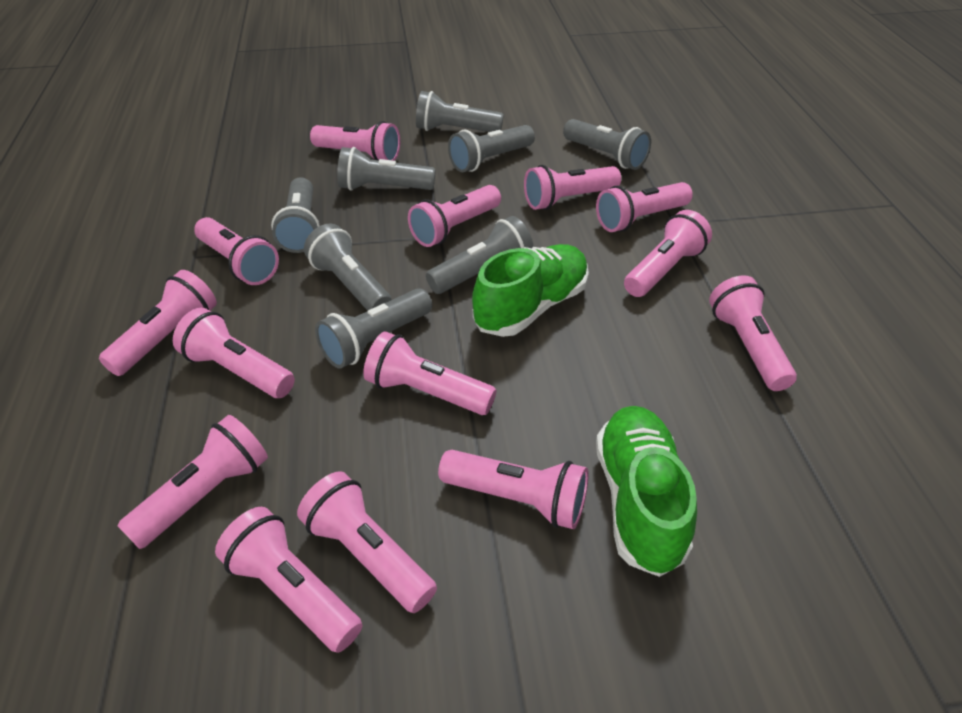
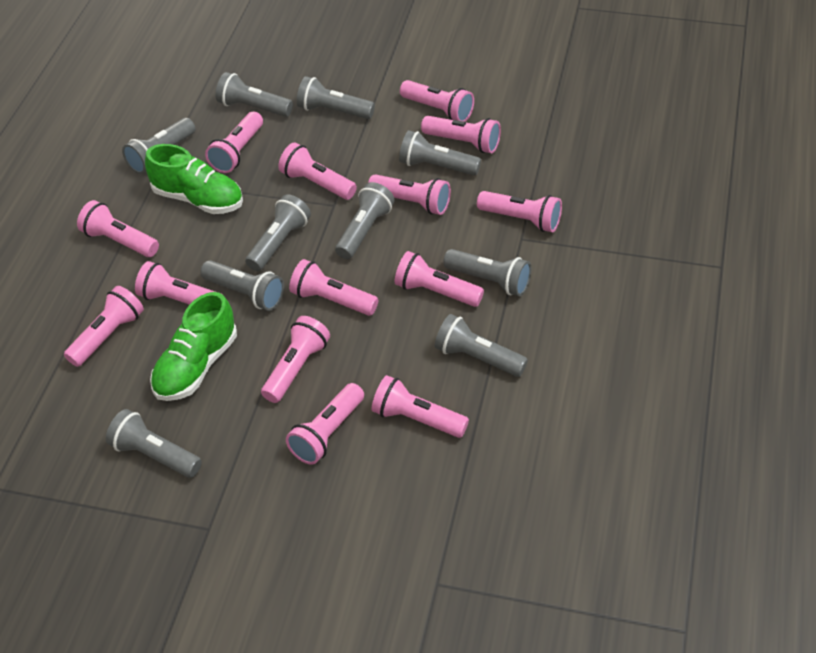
grey flashlight: 8 -> 10

